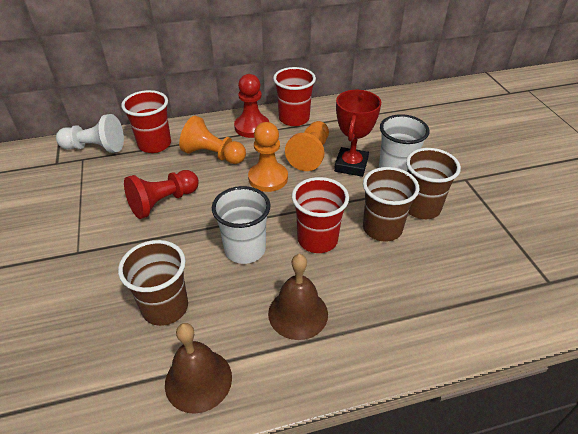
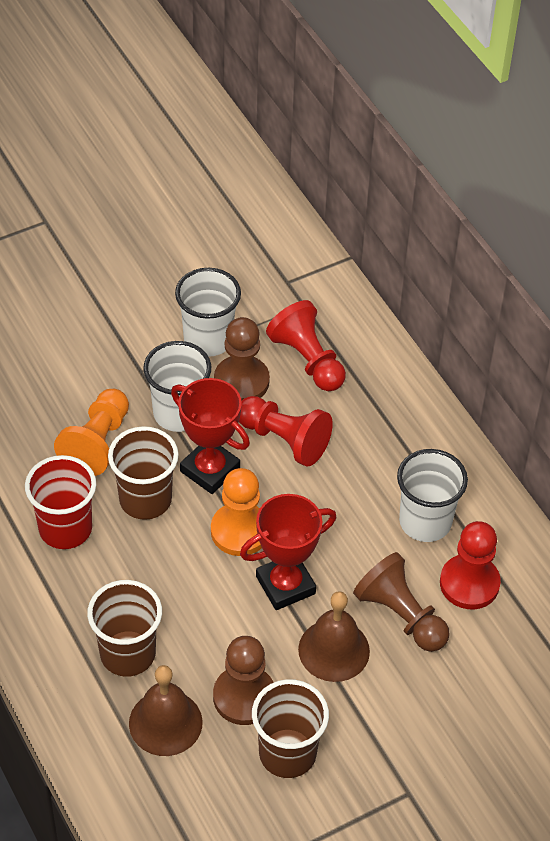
brown pawn: 0 -> 3
orange pawn: 3 -> 2
red cup: 3 -> 1
red pawn: 2 -> 3
red trophy: 1 -> 2
white cup: 2 -> 3
white pawn: 1 -> 0

